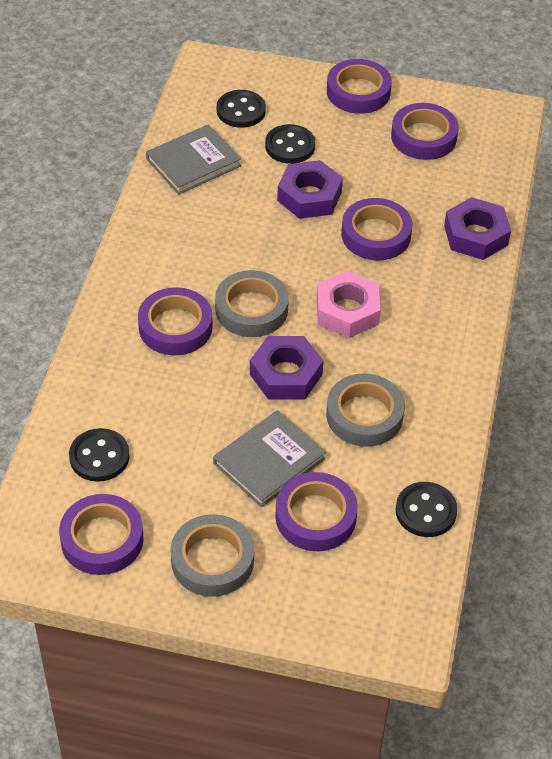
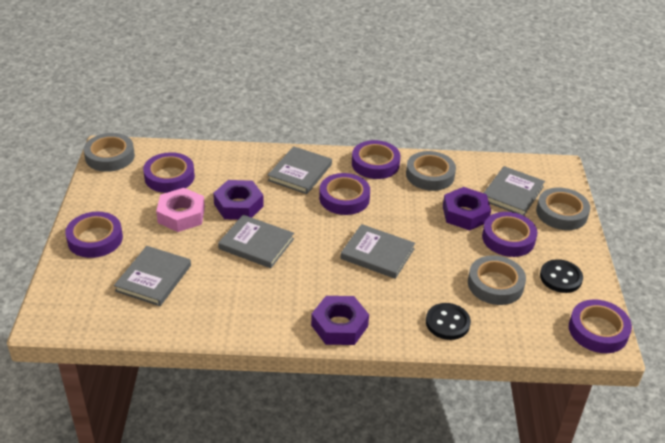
black button: 4 -> 2
grey book: 2 -> 5
grey tape: 3 -> 4

